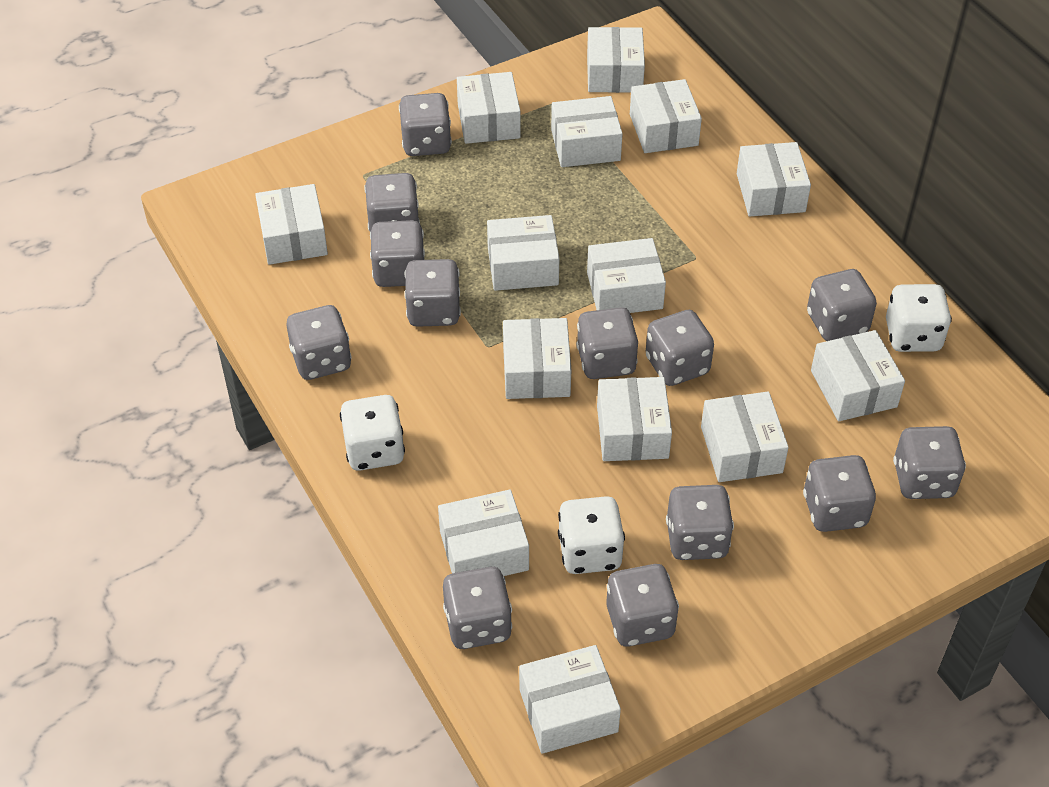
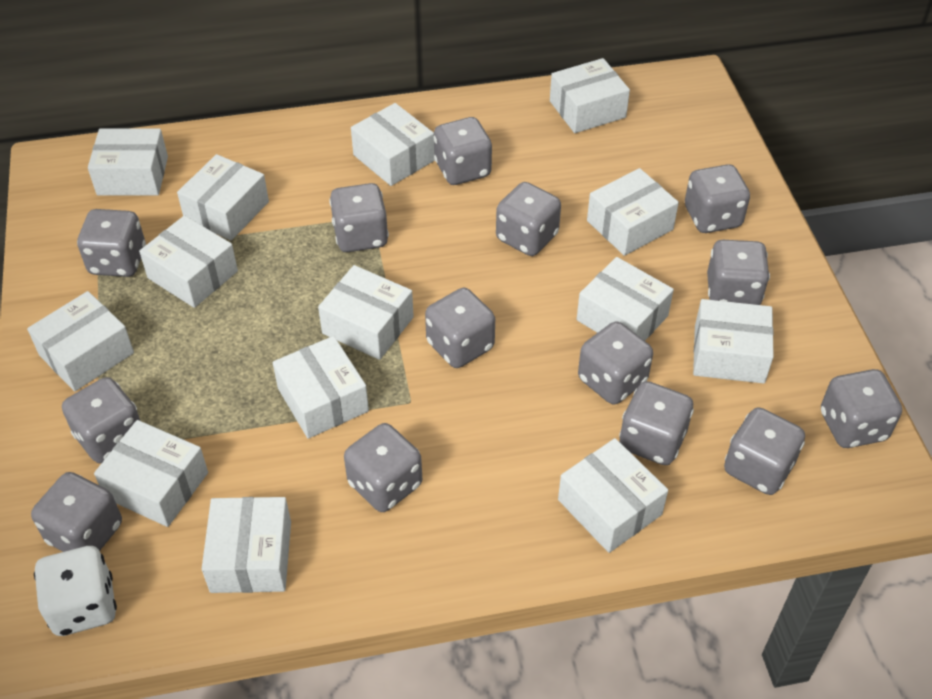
grey dice: 13 -> 14
white dice: 3 -> 1

